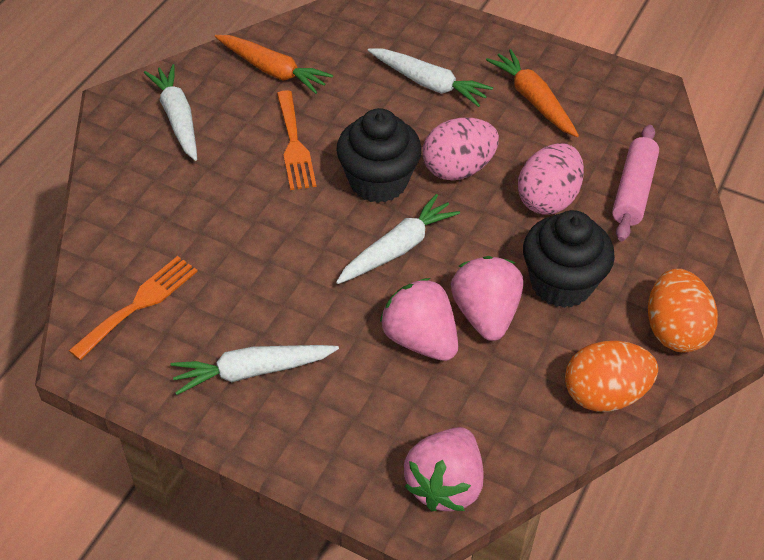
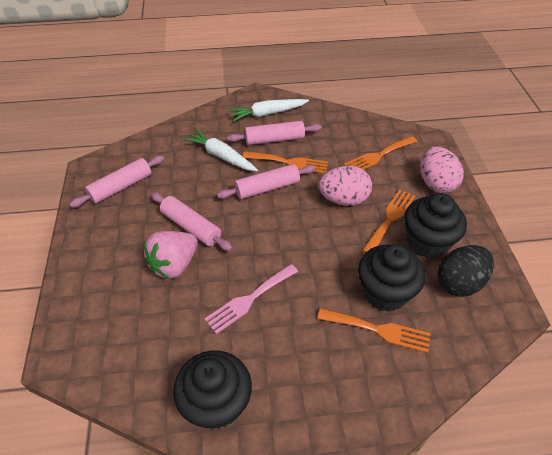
black cupcake: 2 -> 3
black egg: 0 -> 1
orange carrot: 2 -> 0
orange egg: 2 -> 0
orange fork: 2 -> 4
pink fork: 0 -> 1
pink rolling pin: 1 -> 4
pink strawberry: 3 -> 1
white carrot: 4 -> 2

